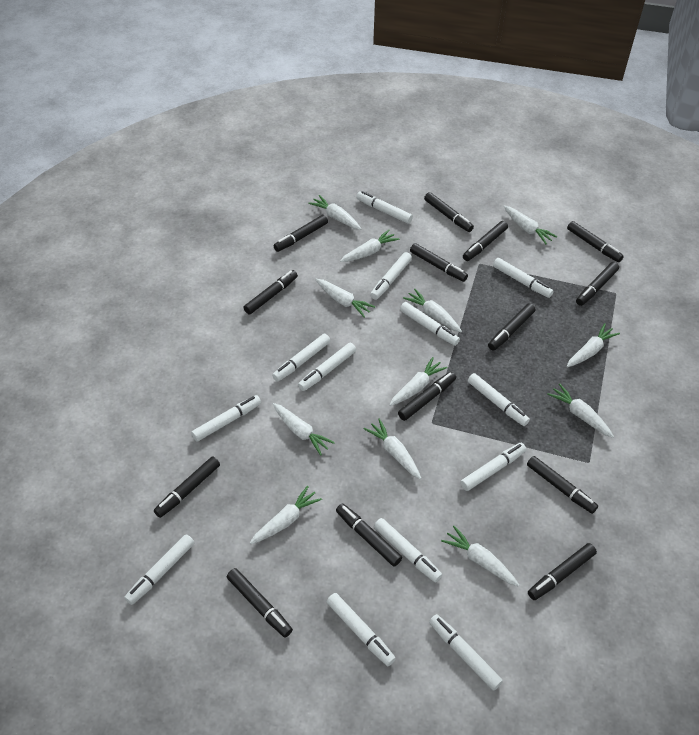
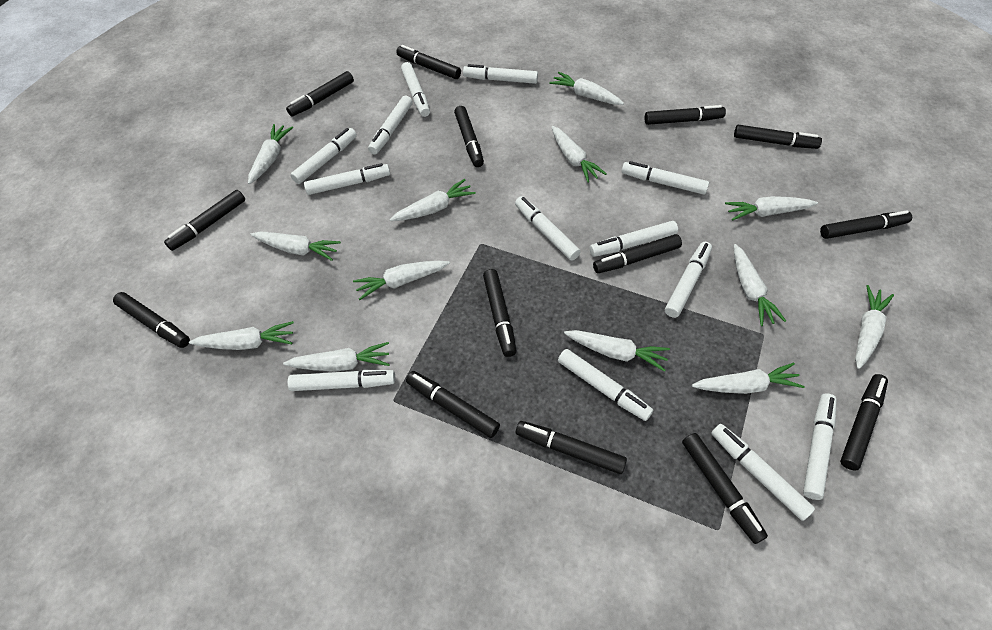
white carrot: 12 -> 13

